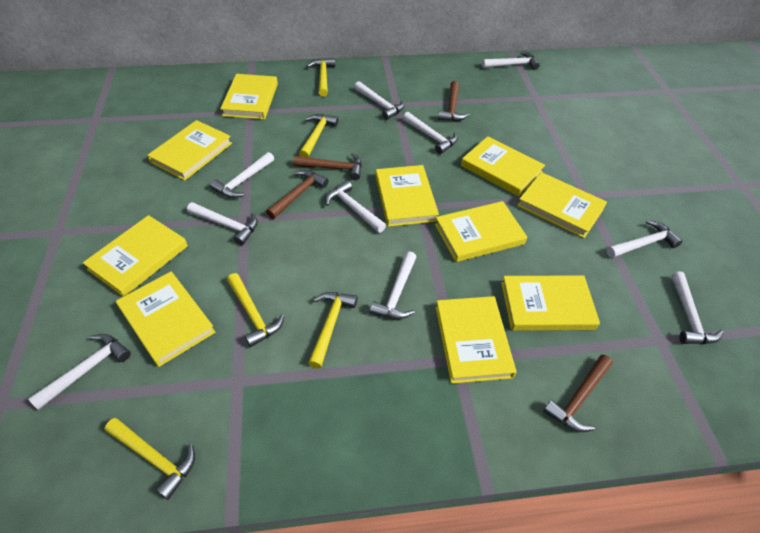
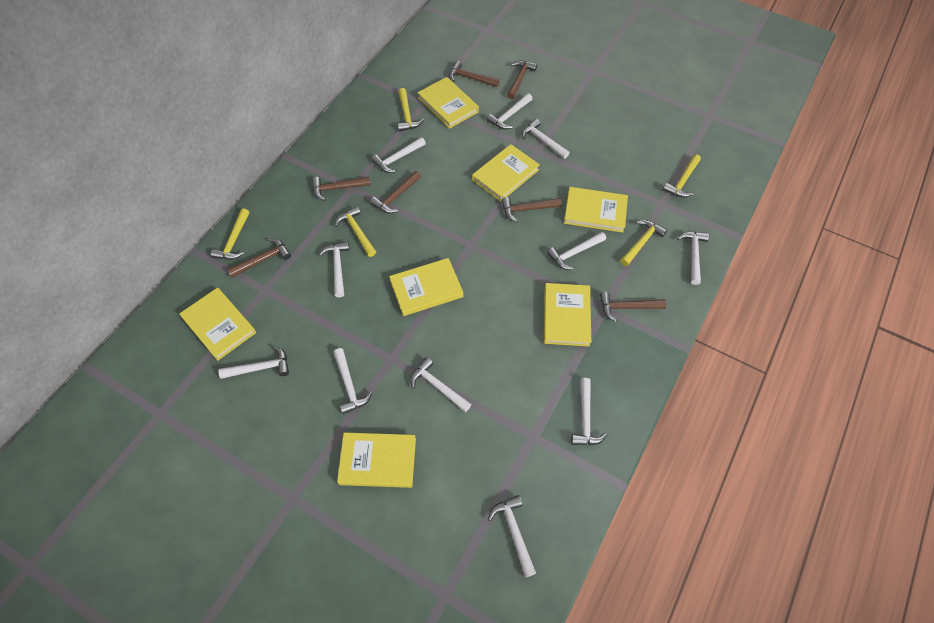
brown hammer: 4 -> 7
white hammer: 10 -> 11
yellow book: 10 -> 7

